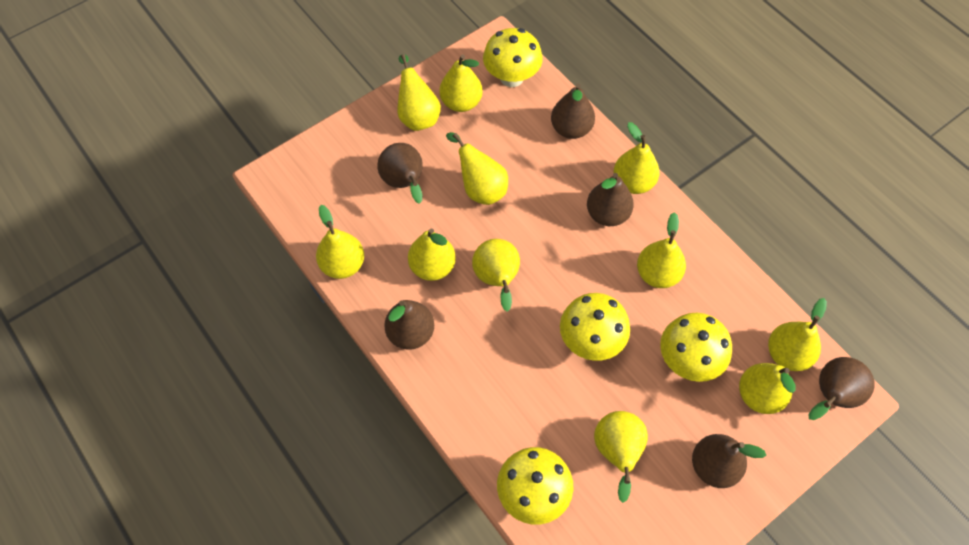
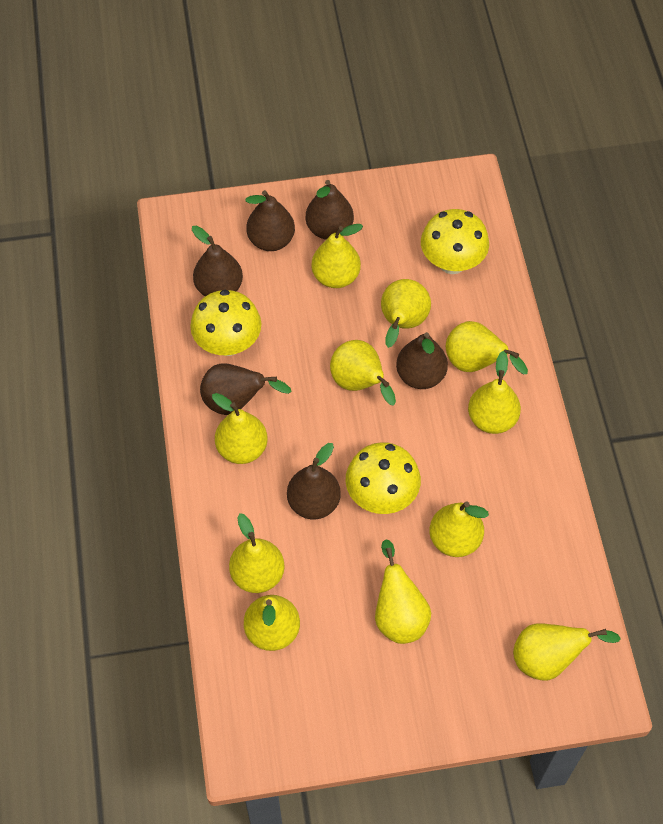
yellow mushroom: 4 -> 3

